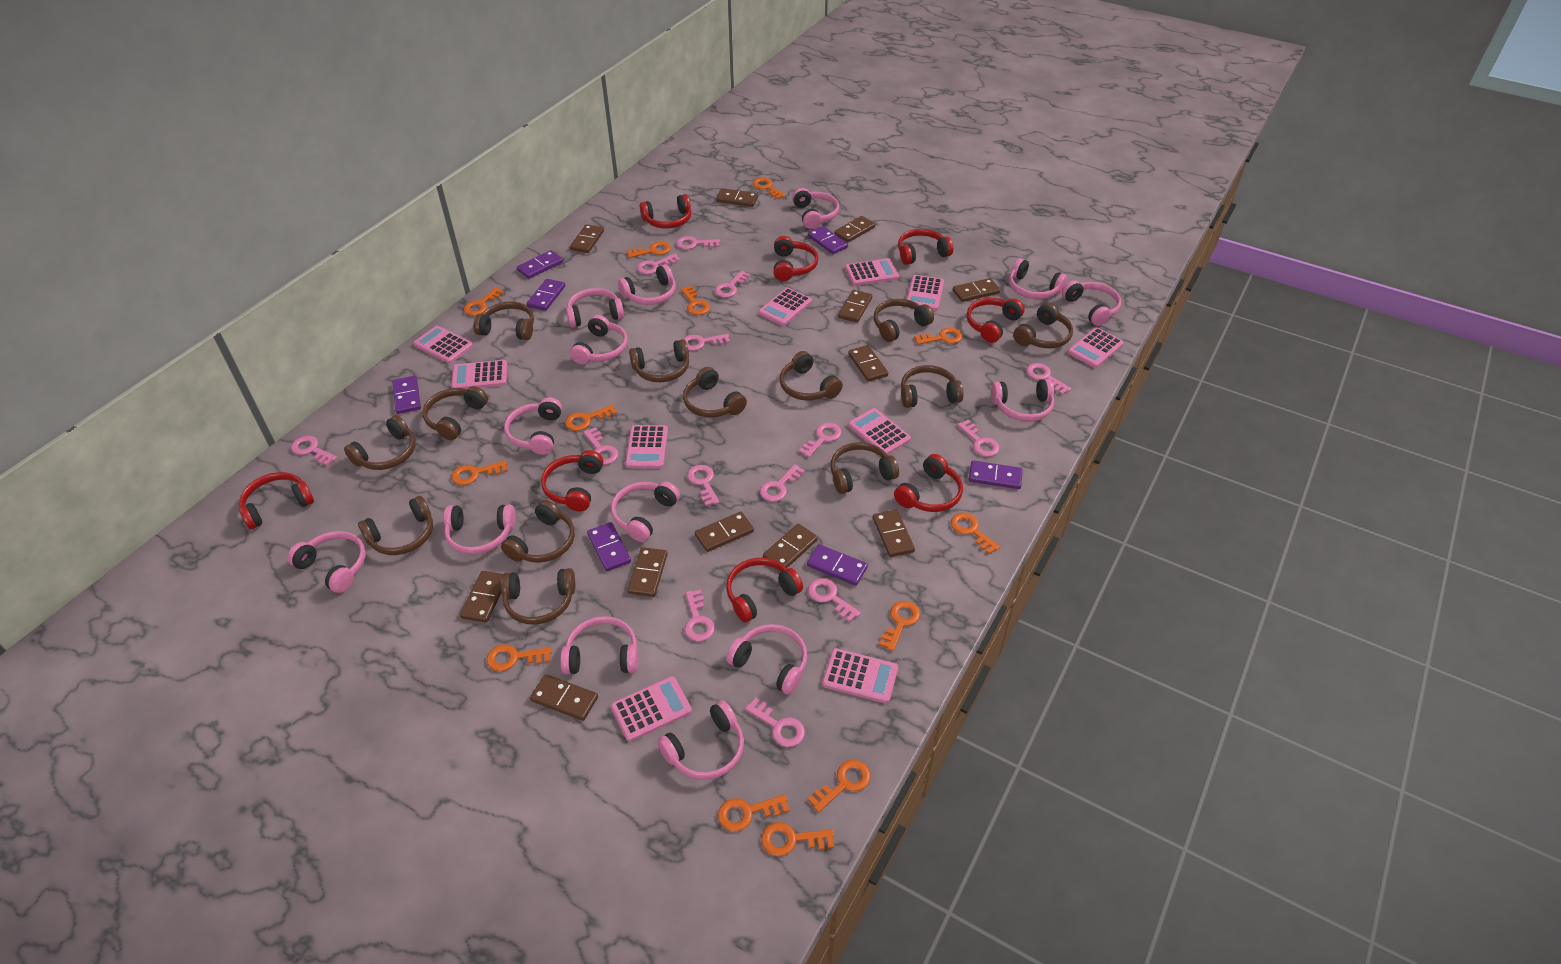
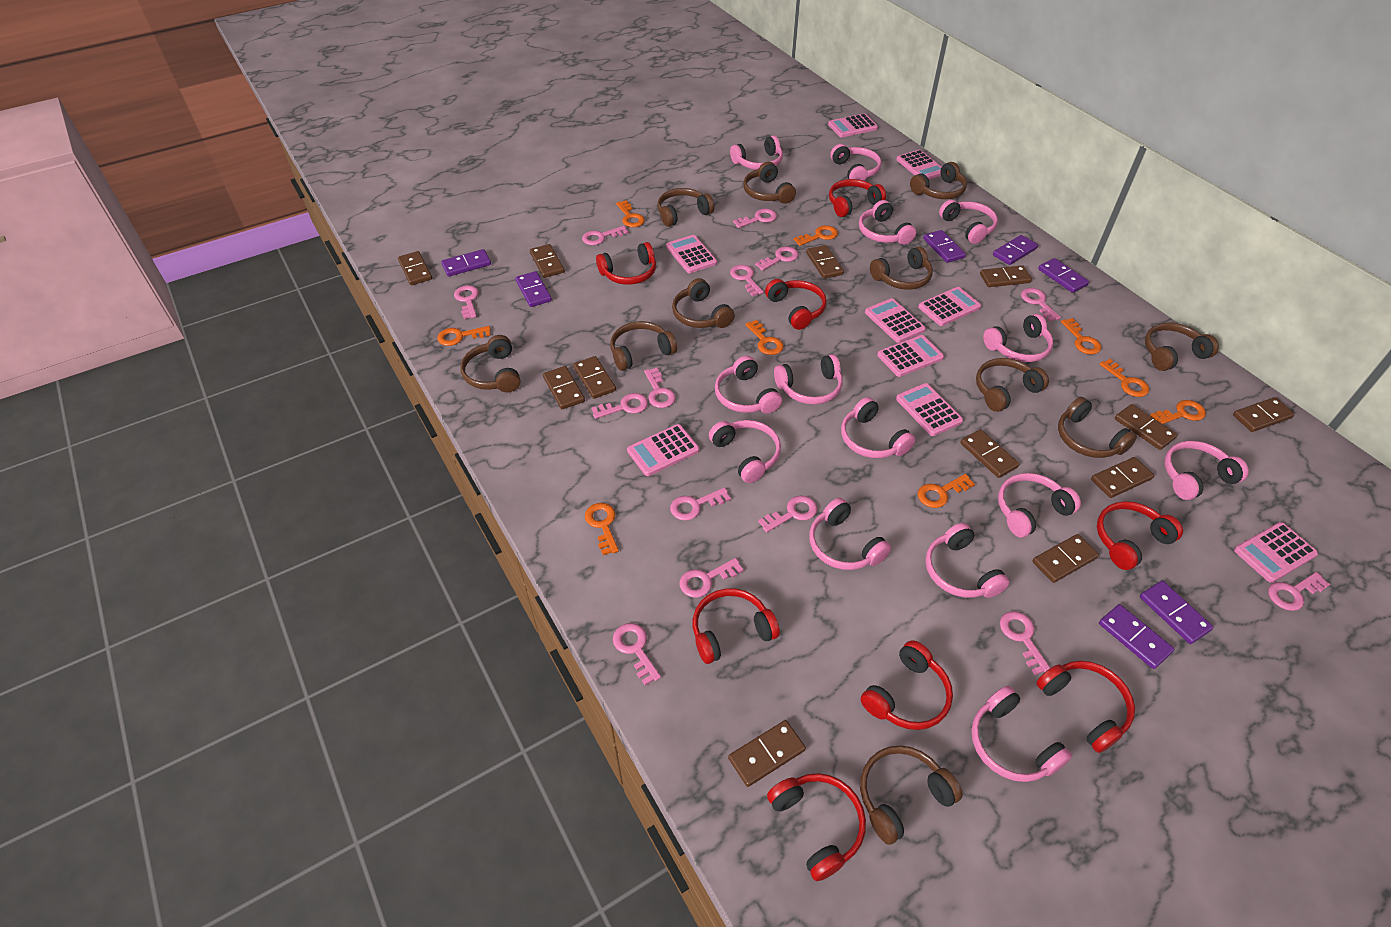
brown headphones: 13 -> 11
orange key: 13 -> 9
pink calculator: 10 -> 9

